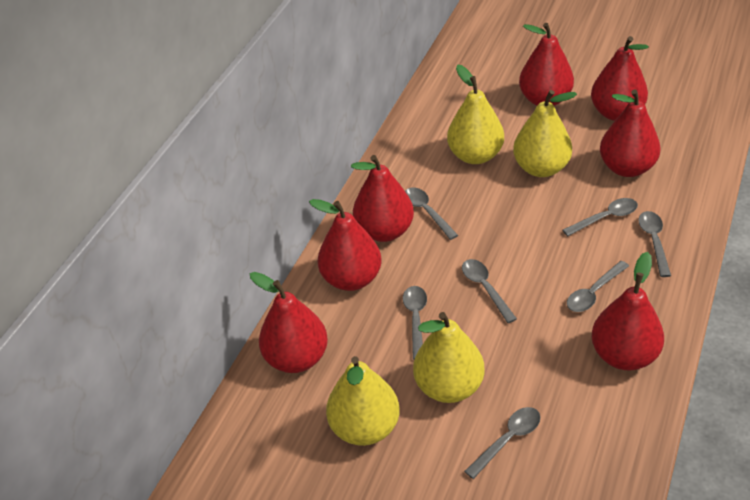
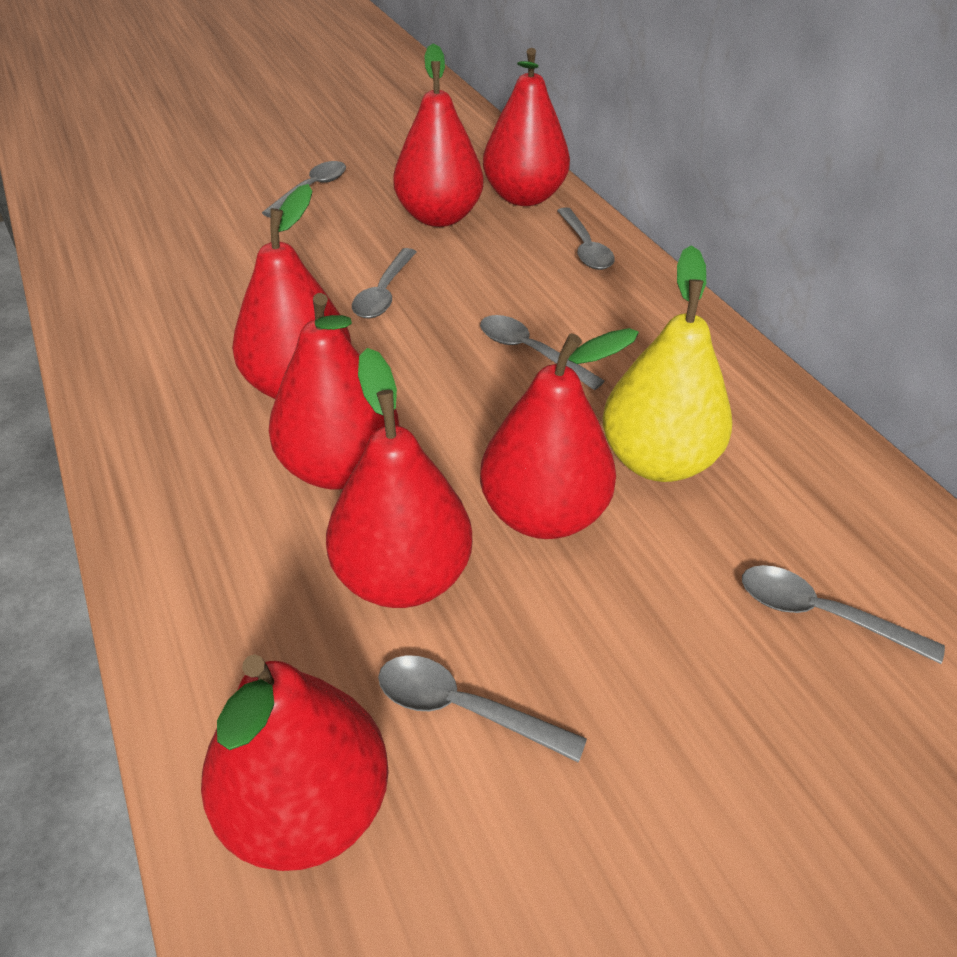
grey spoon: 7 -> 6
yellow pear: 4 -> 1

